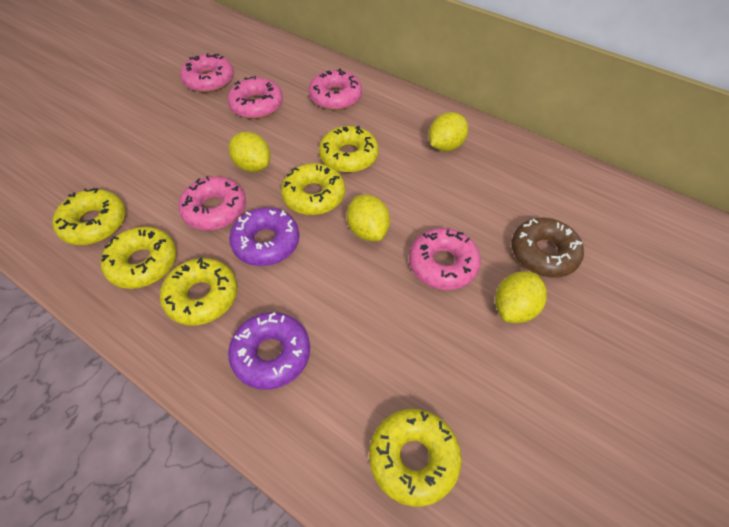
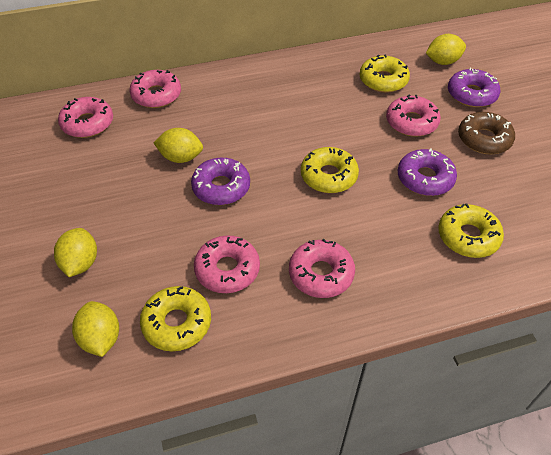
purple donut: 2 -> 3
yellow donut: 6 -> 4

